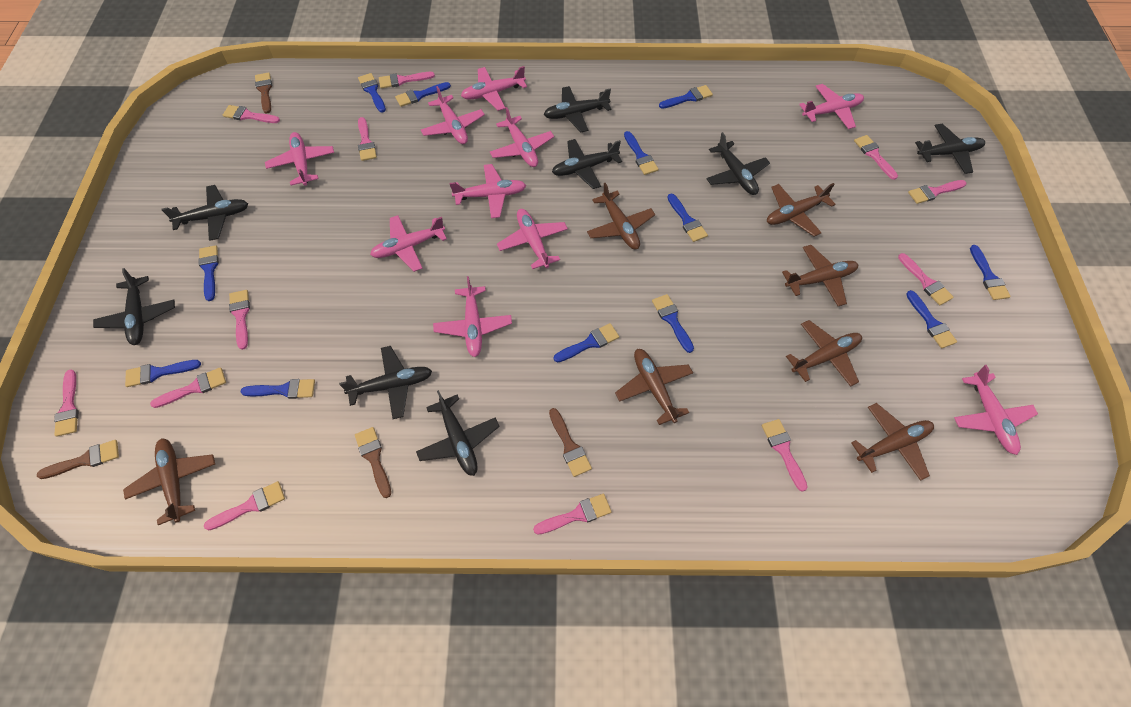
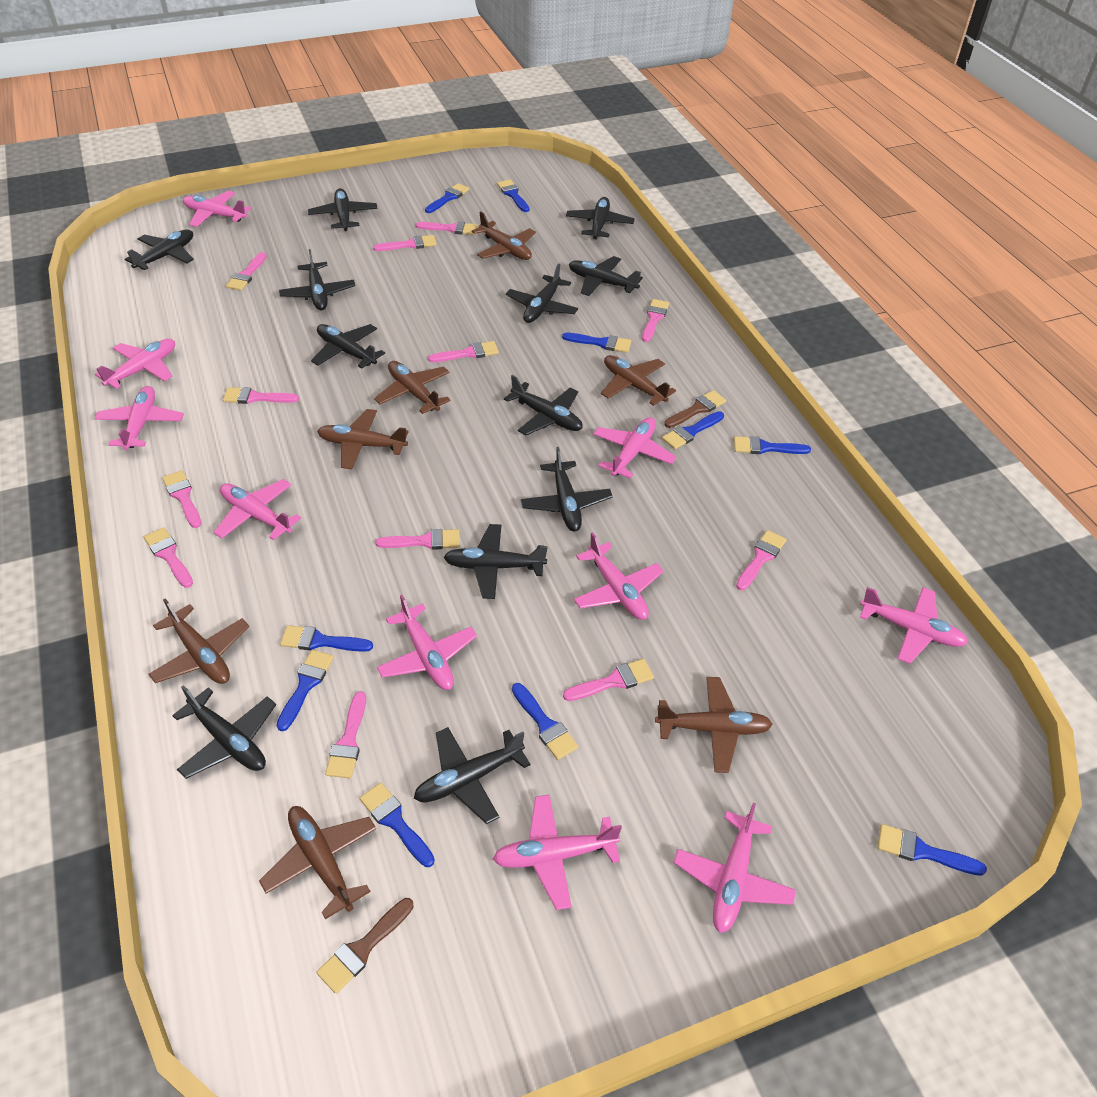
black plane: 8 -> 12
blue brush: 12 -> 10
brown brush: 4 -> 2

